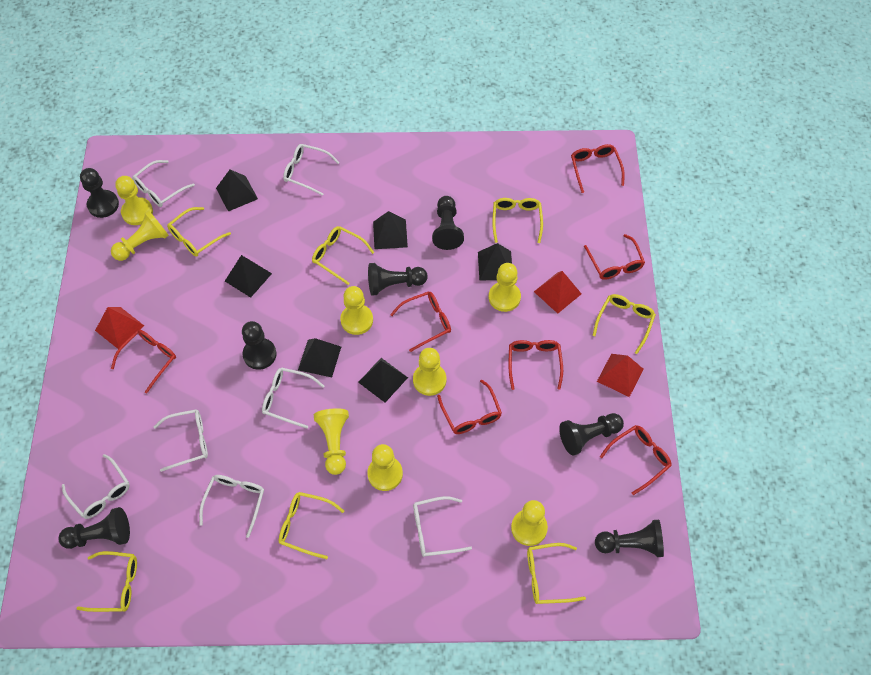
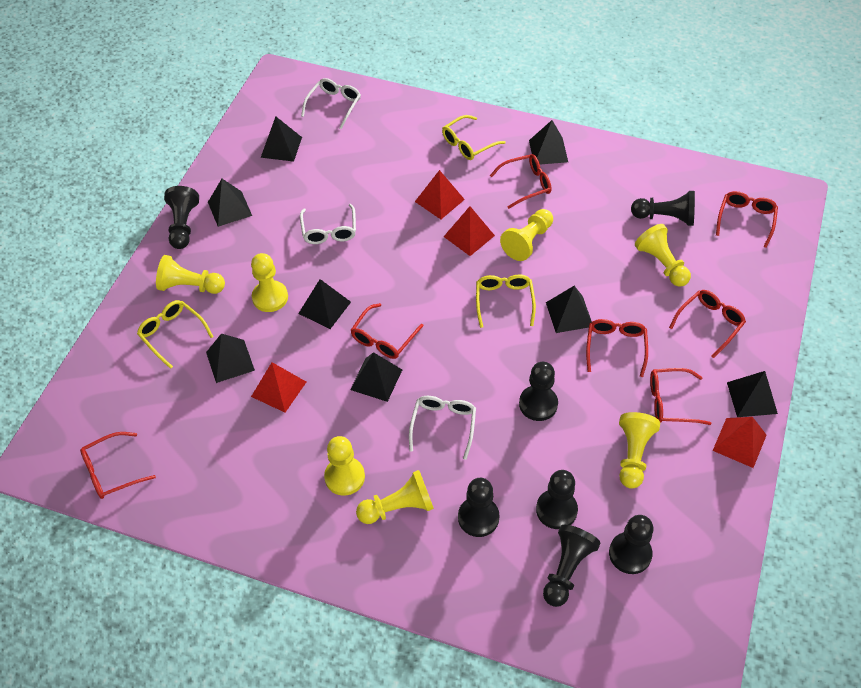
black pyramid: 6 -> 8
red pyramid: 3 -> 4
white glasses: 7 -> 3
yellow glasses: 7 -> 3
yellow pawn: 8 -> 7

